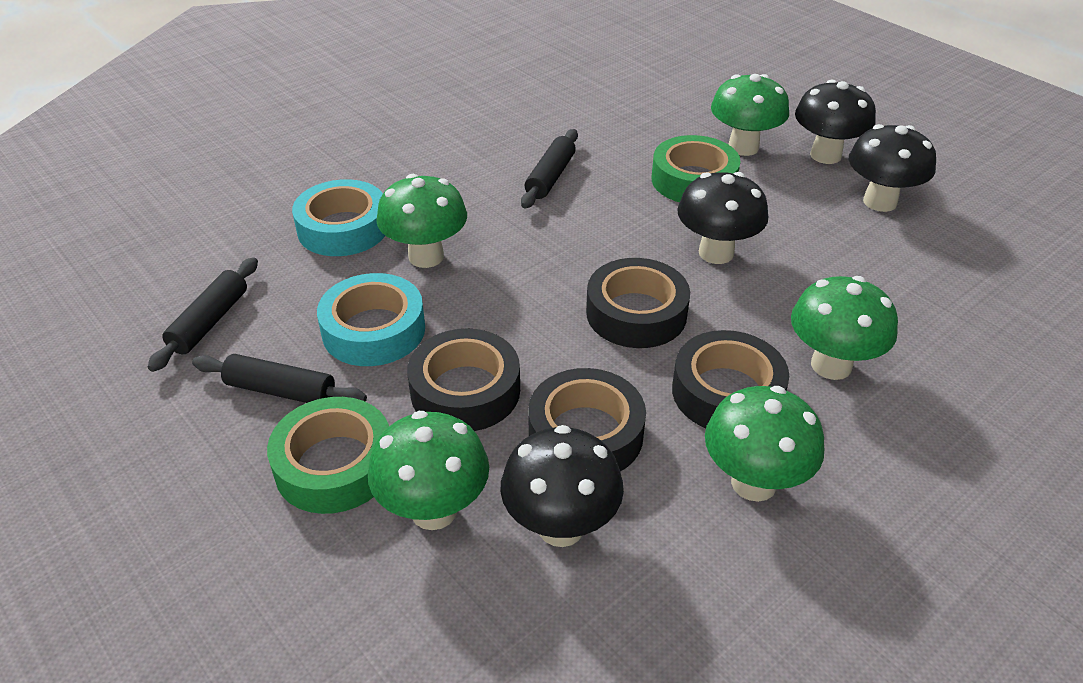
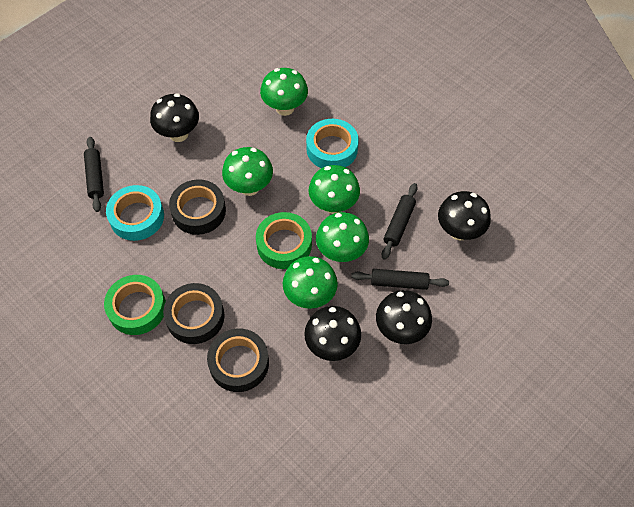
black tape: 4 -> 3

